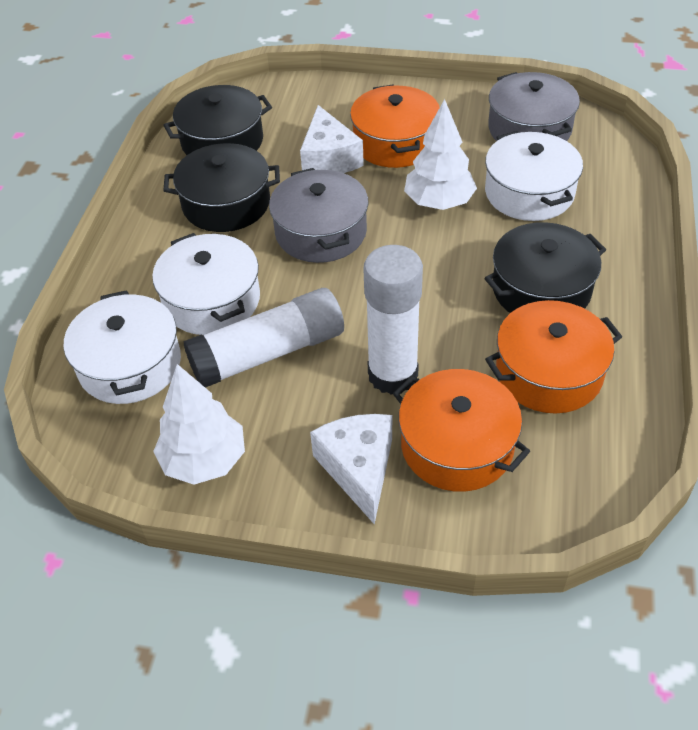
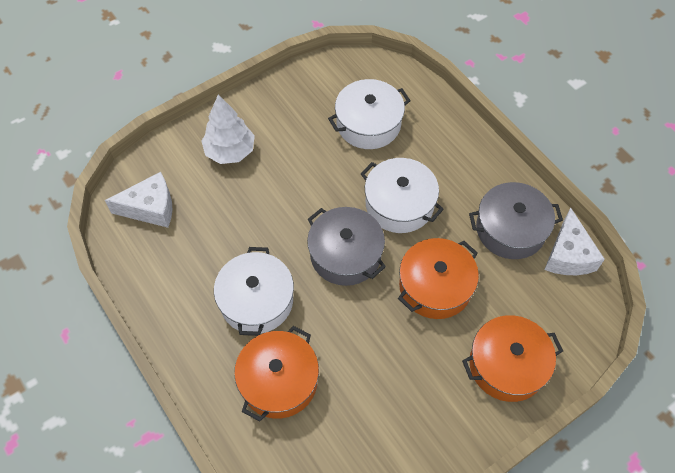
black pot: 3 -> 0
white glue stick: 2 -> 0
white tree: 2 -> 1

